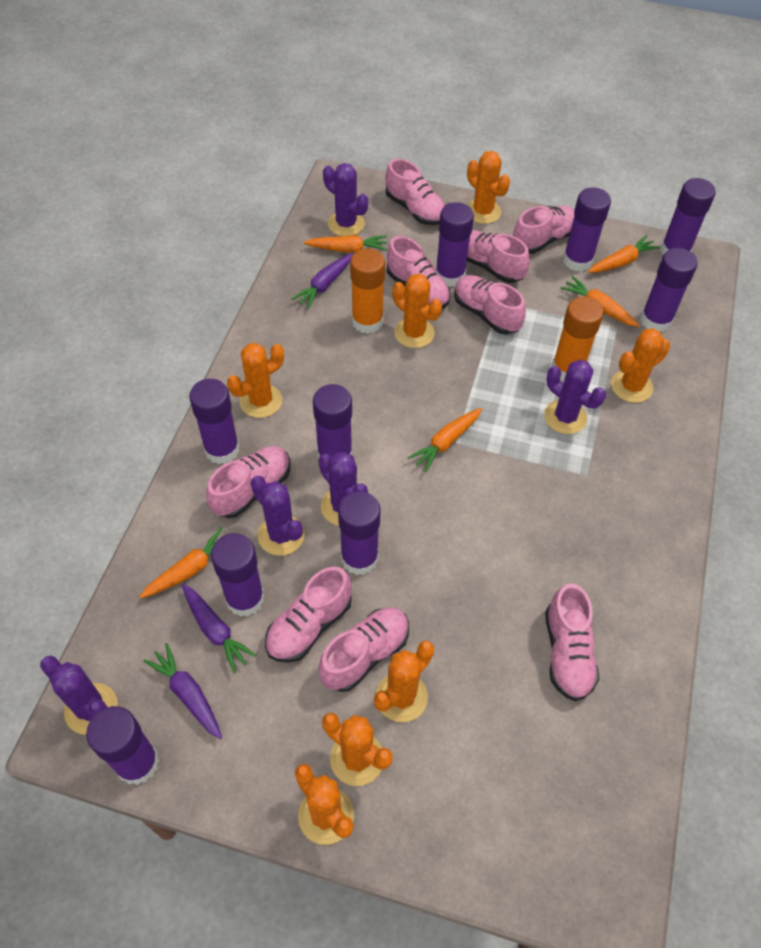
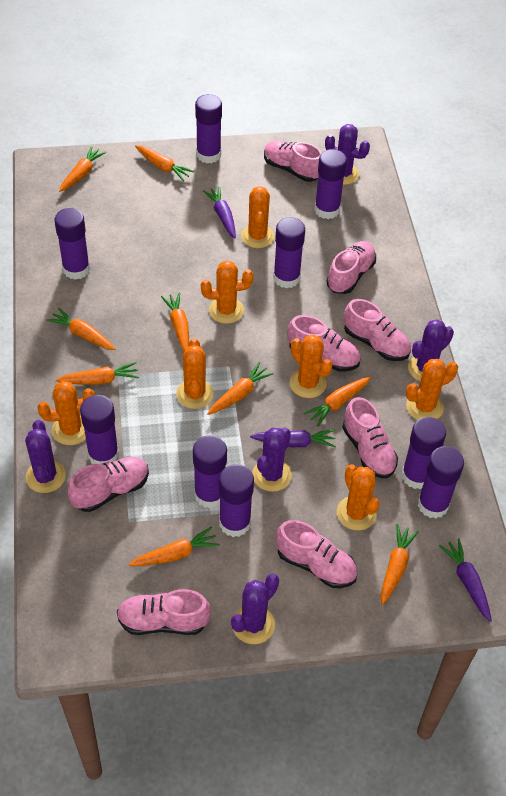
orange carrot: 5 -> 9
orange glue stick: 2 -> 0
pink shoe: 9 -> 8

